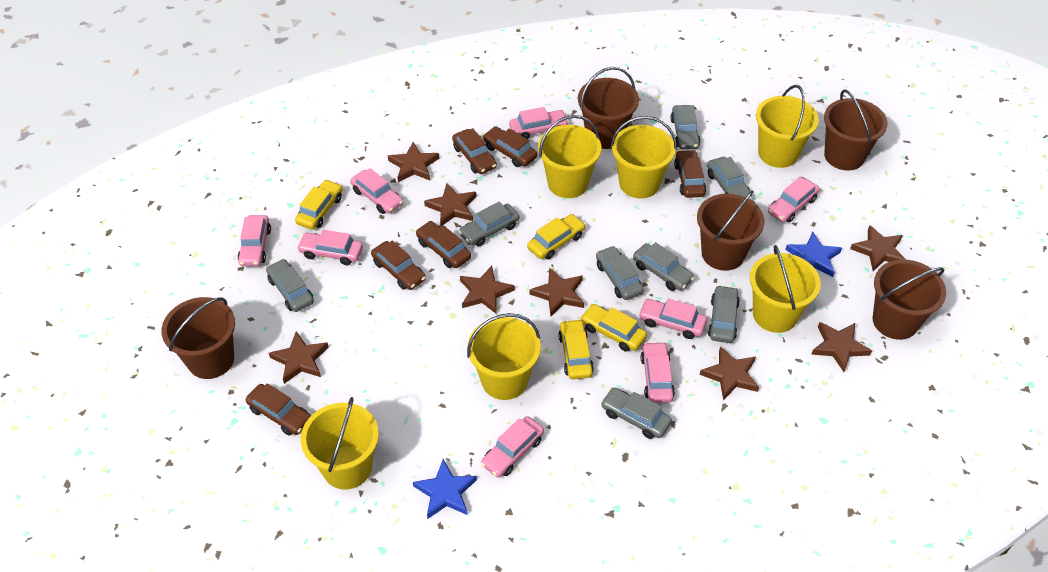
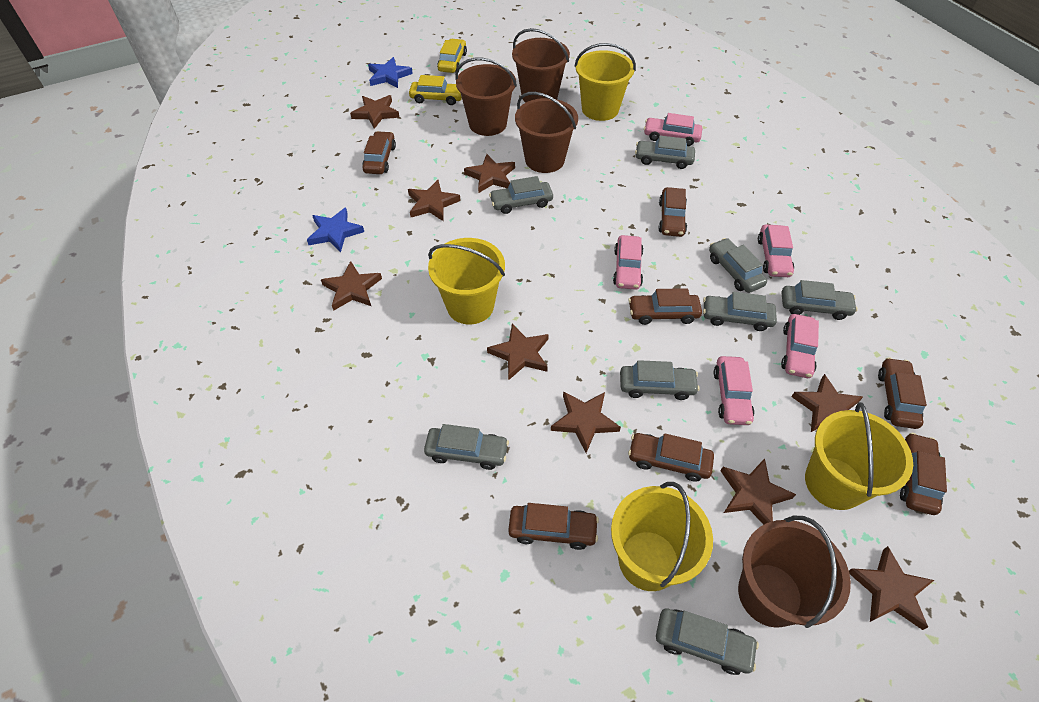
brown bucket: 5 -> 4
brown car: 6 -> 7
brown star: 8 -> 9
pink car: 8 -> 5
yellow bucket: 6 -> 4
yellow car: 4 -> 2

